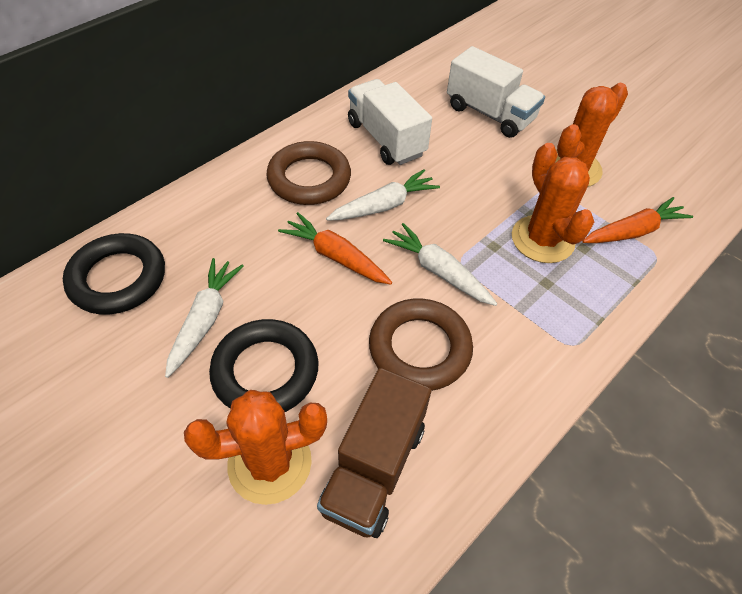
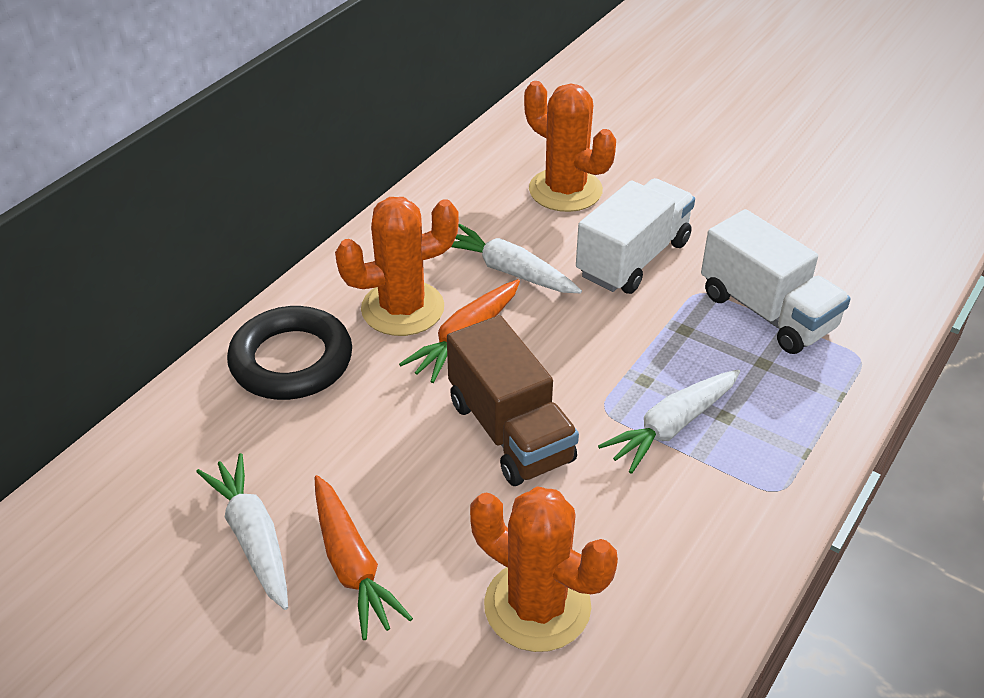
black ring: 2 -> 1
brown ring: 2 -> 0

